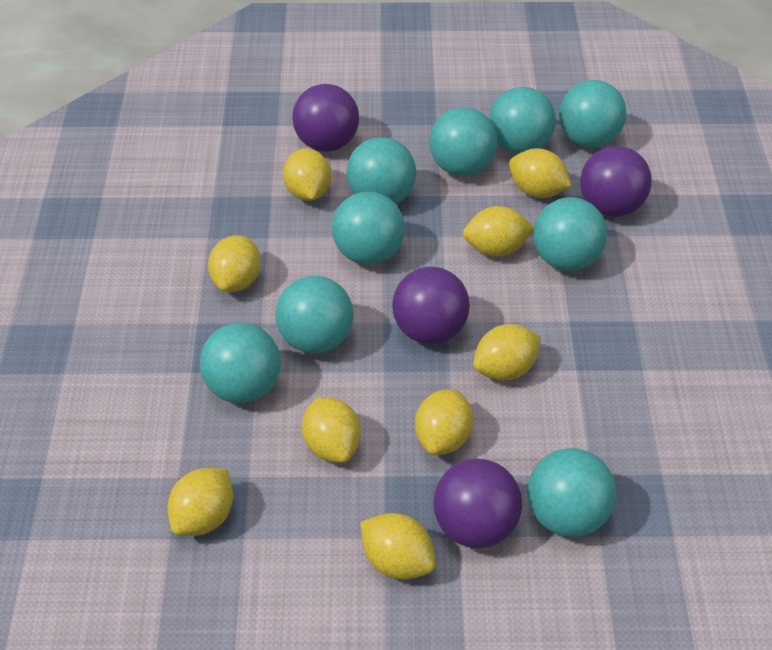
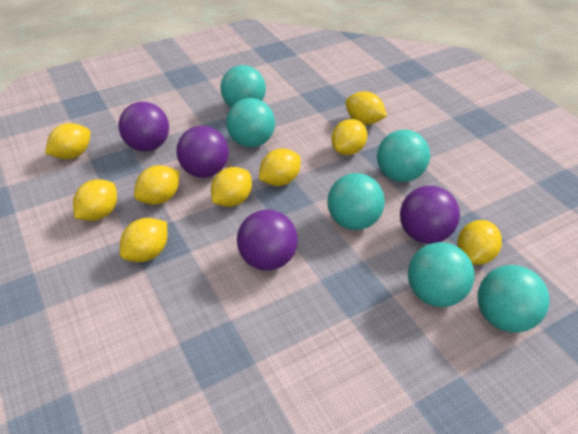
turquoise ball: 9 -> 6

